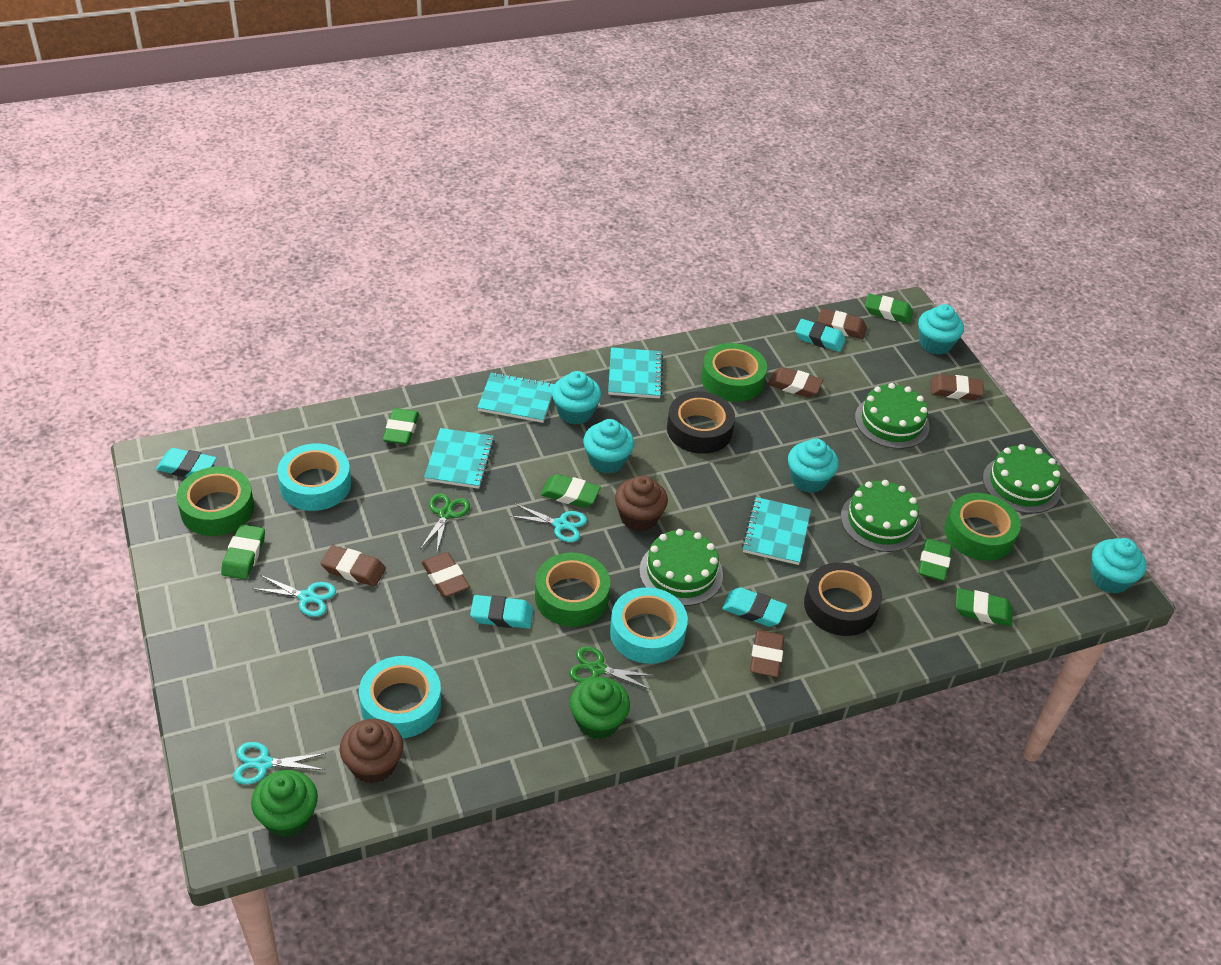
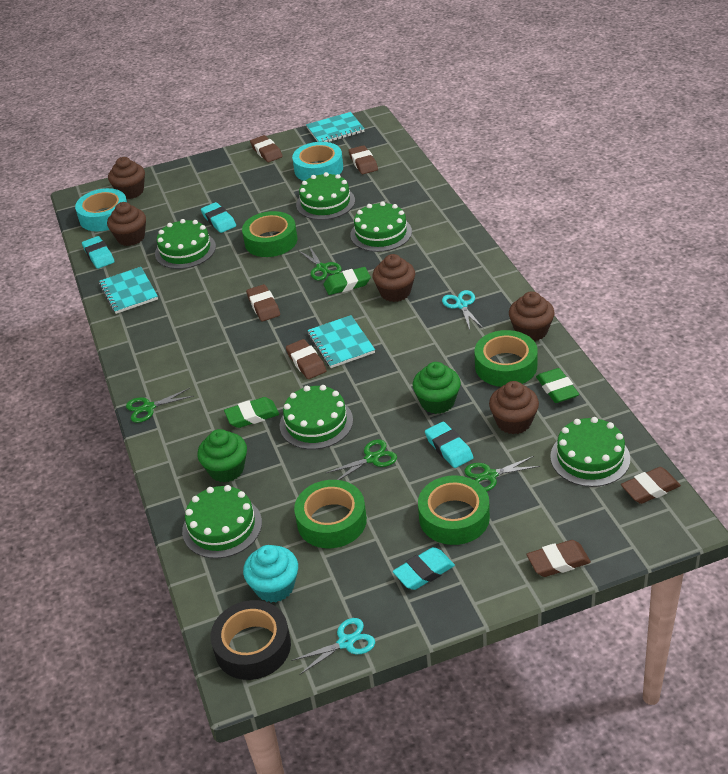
black tape: 2 -> 1
brown cupcake: 2 -> 5
green cake: 4 -> 6
green eraser: 6 -> 3
green scissors: 2 -> 4
turquoise cupcake: 5 -> 1
turquoise notebook: 4 -> 3
turquoise scissors: 3 -> 2
turquoise tape: 3 -> 2

